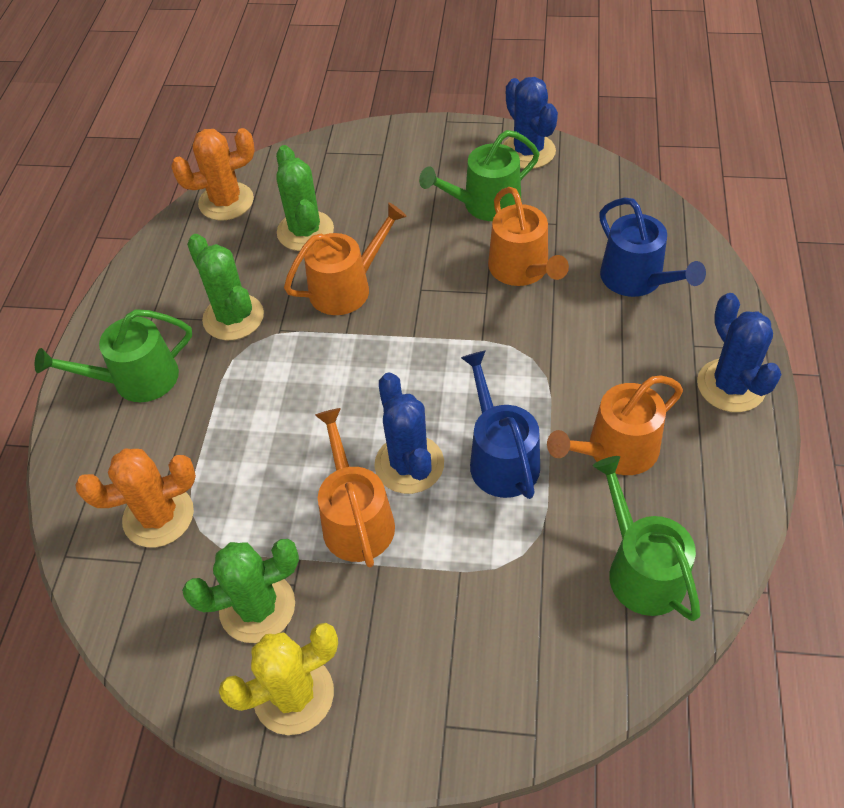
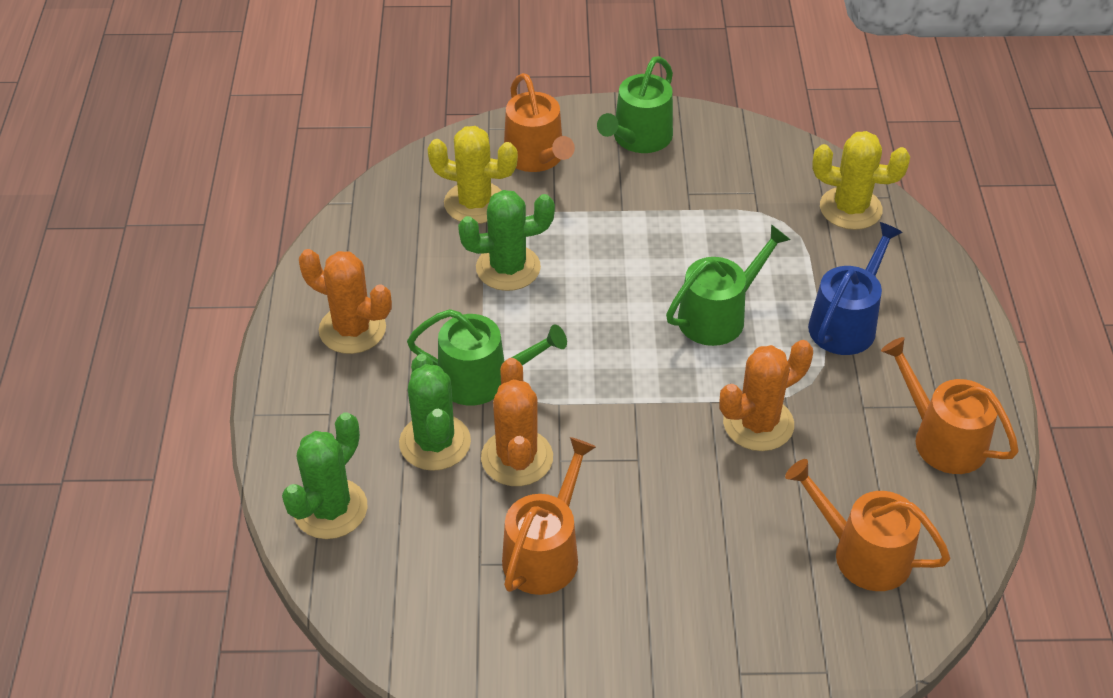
blue cactus: 3 -> 0
blue watering can: 2 -> 1
orange cactus: 2 -> 3
yellow cactus: 1 -> 2

